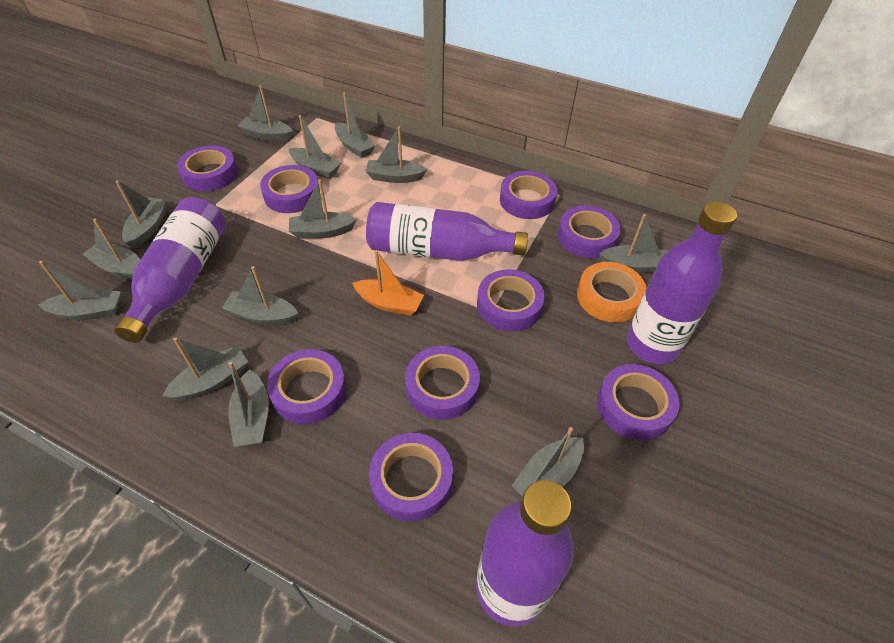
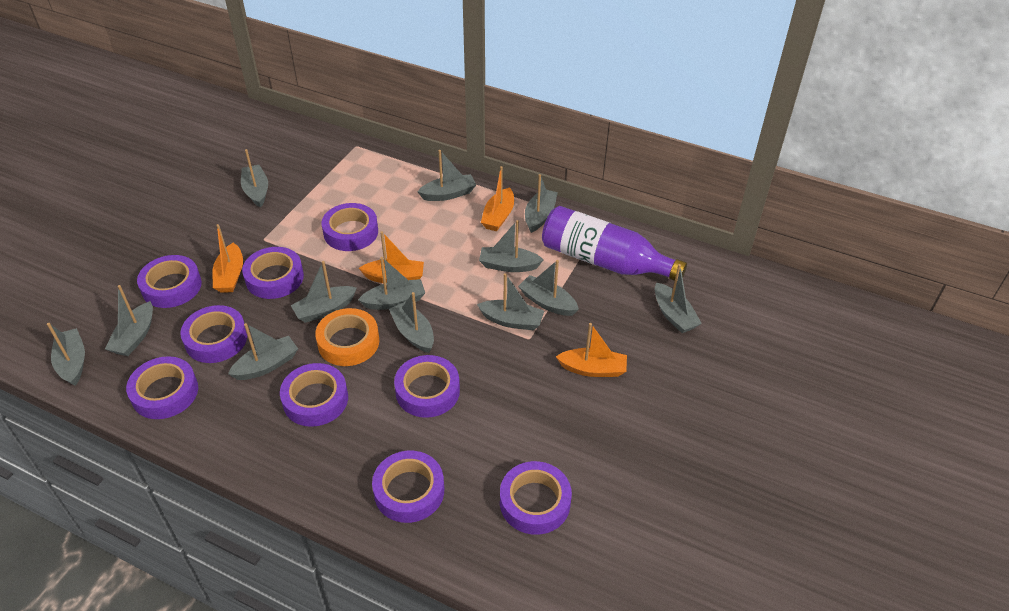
orange boat: 1 -> 4
purple bottle: 4 -> 1

